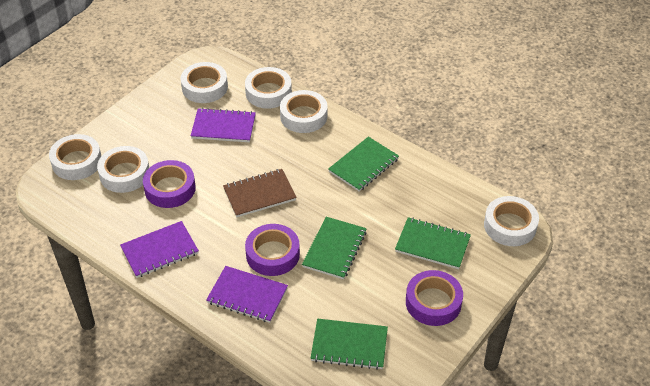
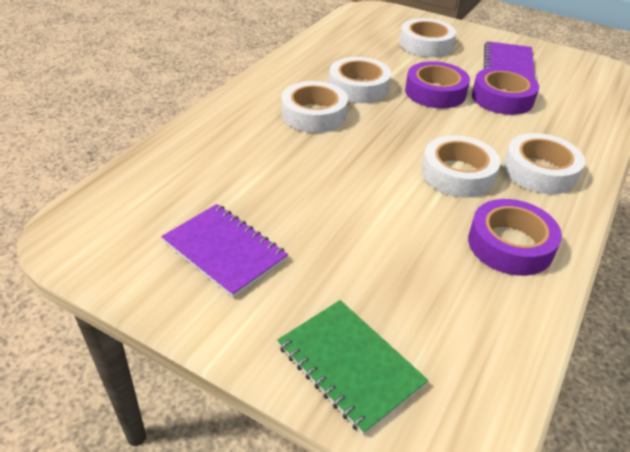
brown notebook: 1 -> 0
green notebook: 4 -> 1
purple notebook: 3 -> 2
white tape: 6 -> 5

